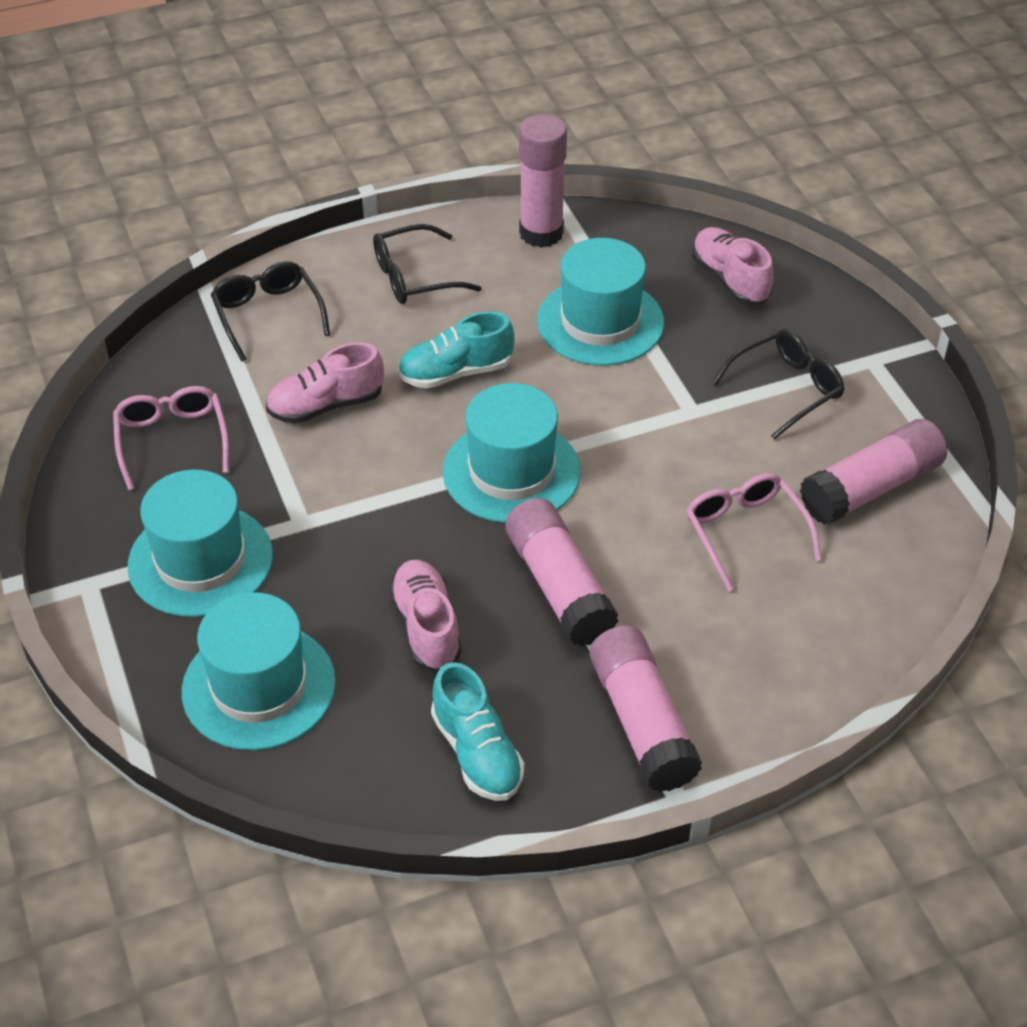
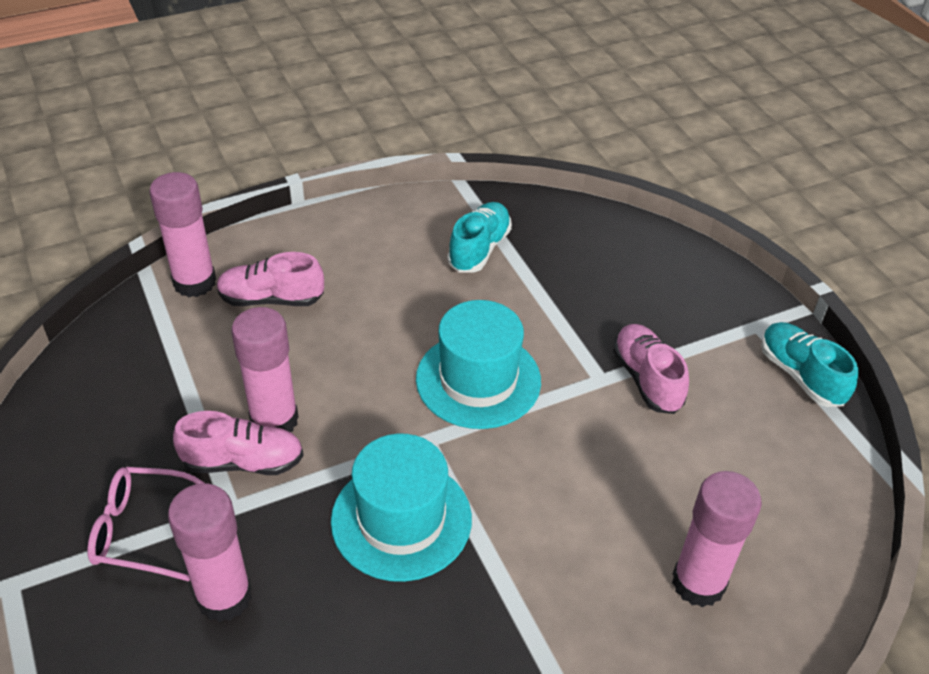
black glasses: 3 -> 0
pink glasses: 2 -> 1
turquoise hat: 4 -> 2

